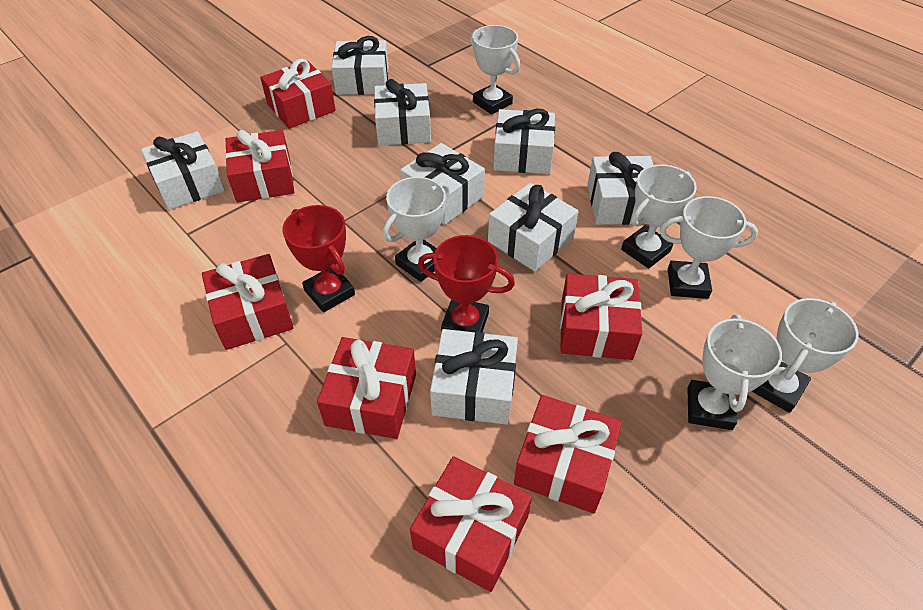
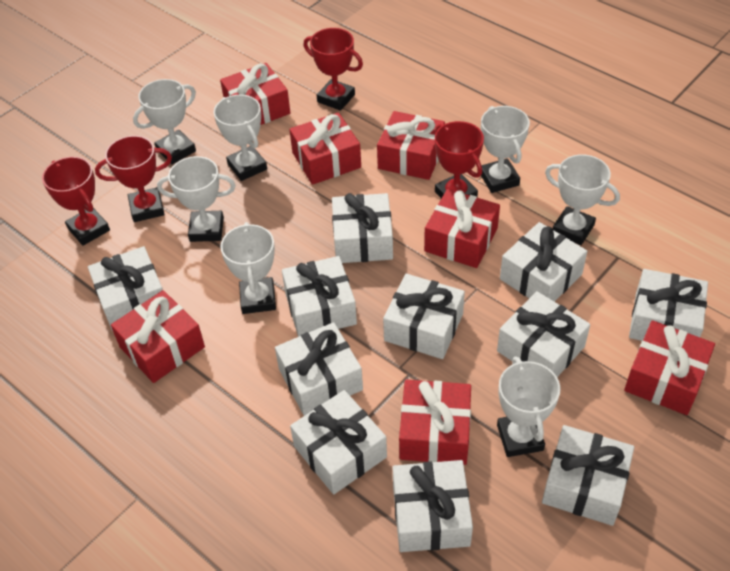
red trophy: 2 -> 4
white gift: 8 -> 11
white trophy: 6 -> 7

